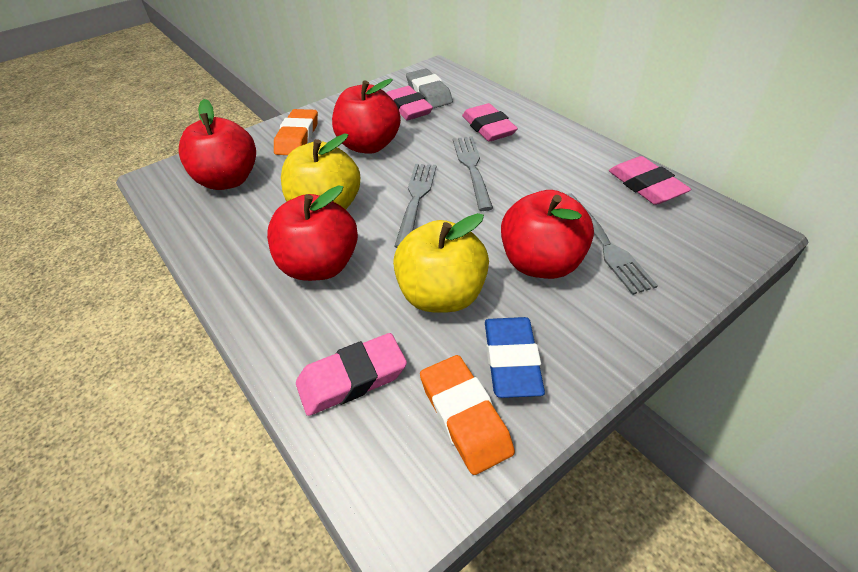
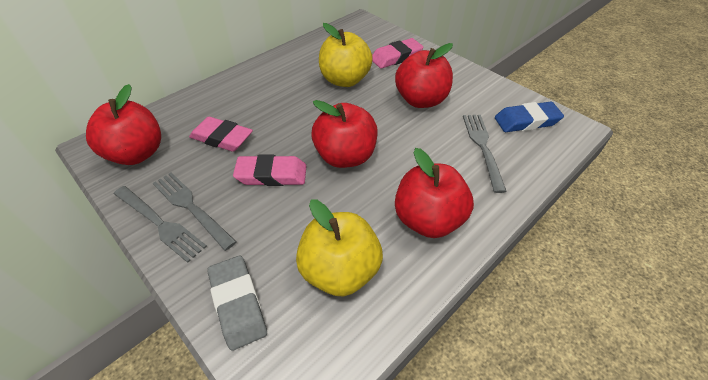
orange eraser: 2 -> 0
pink eraser: 4 -> 3

